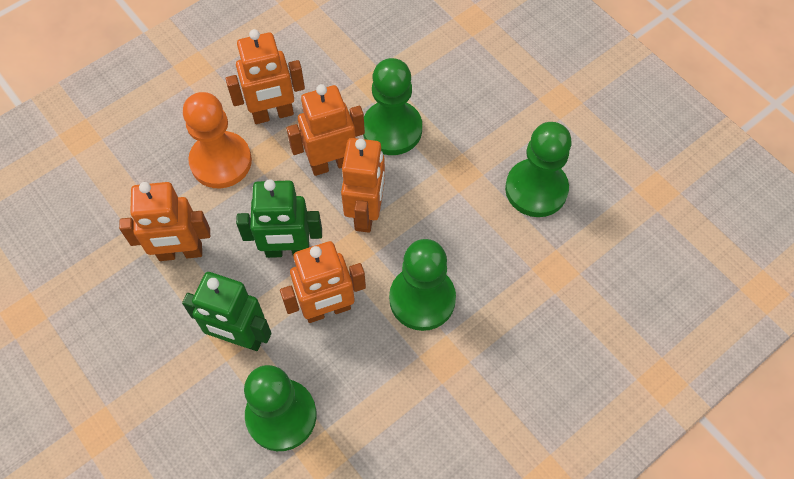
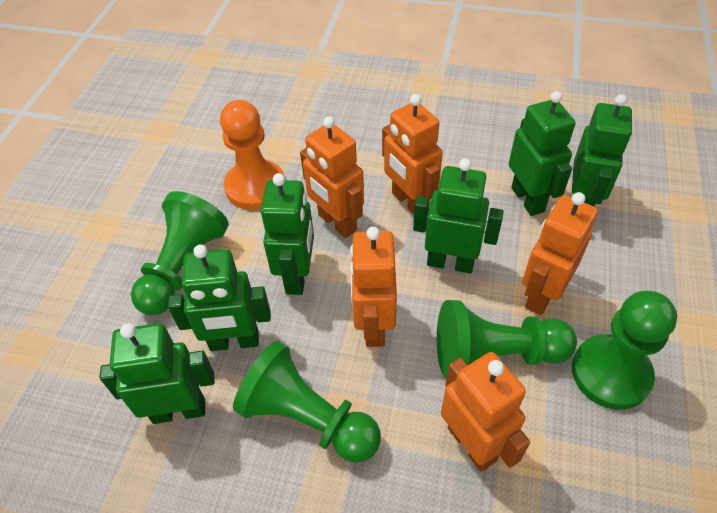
green robot: 2 -> 6

